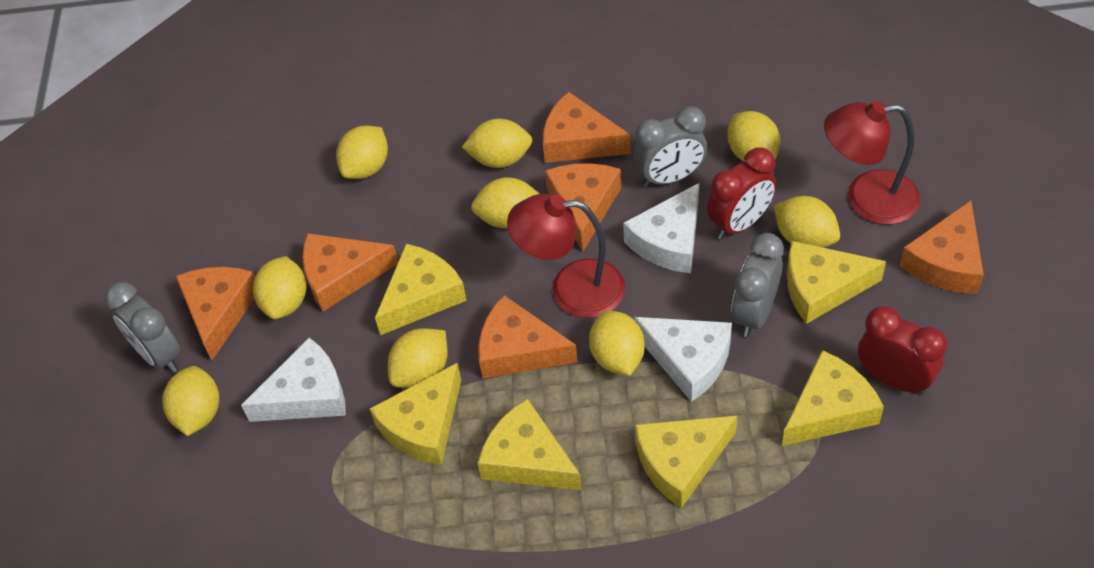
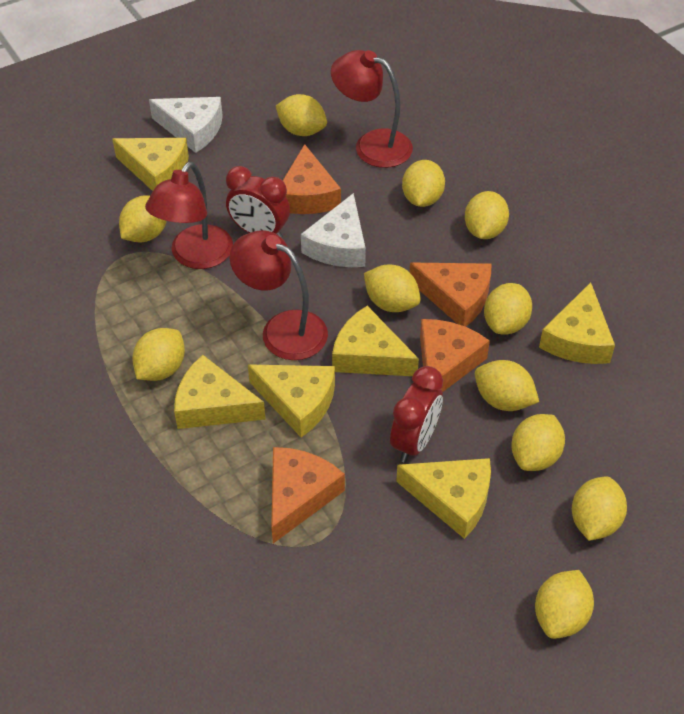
grey clock: 3 -> 0
orange cheese: 6 -> 4
red lamp: 2 -> 3
white cheese: 3 -> 2
yellow lemon: 9 -> 11

